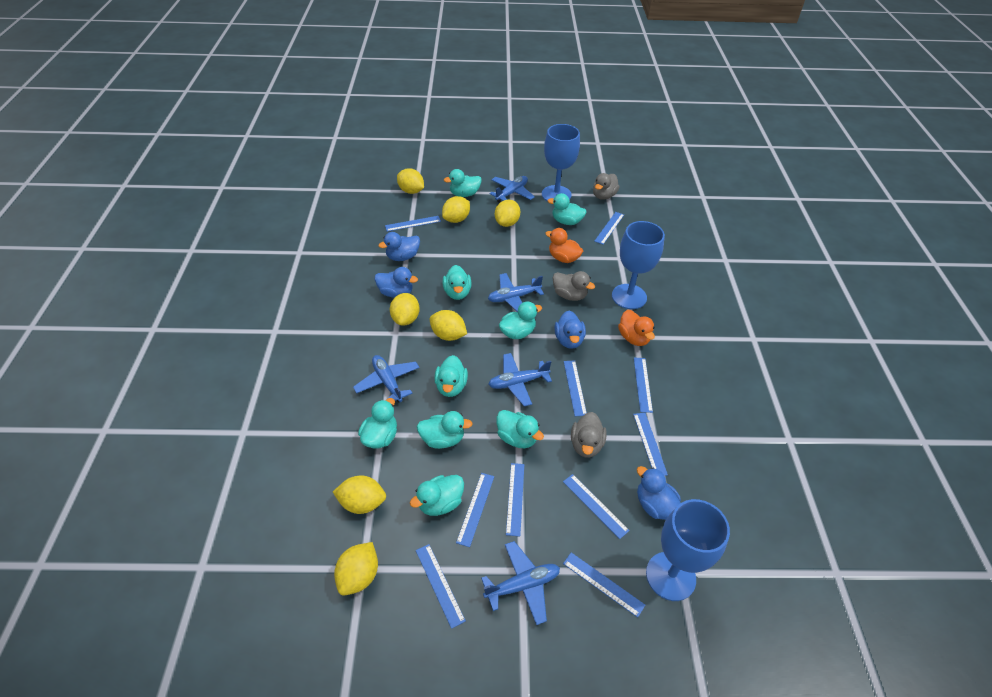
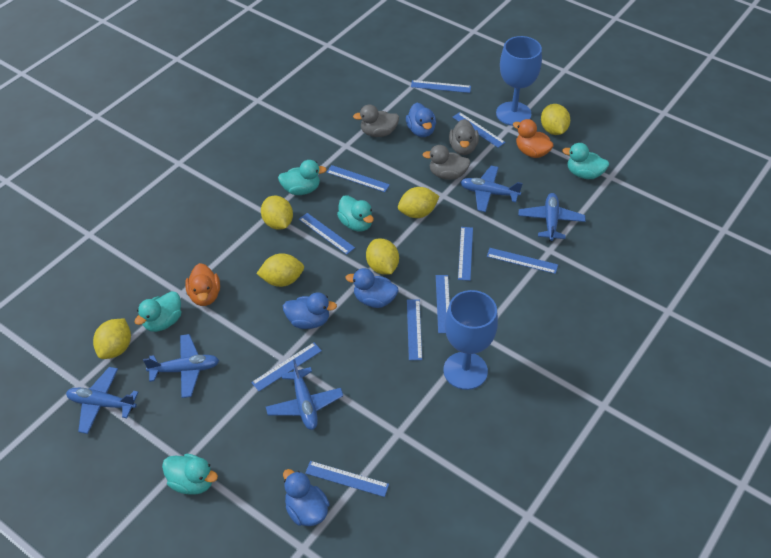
blue goblet: 3 -> 2
turquoise duck: 9 -> 5
yellow lemon: 7 -> 6

